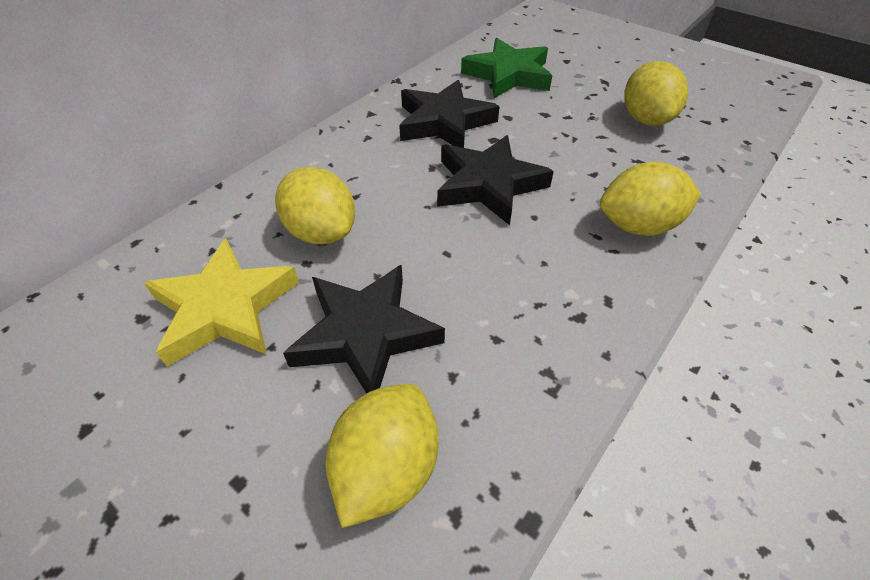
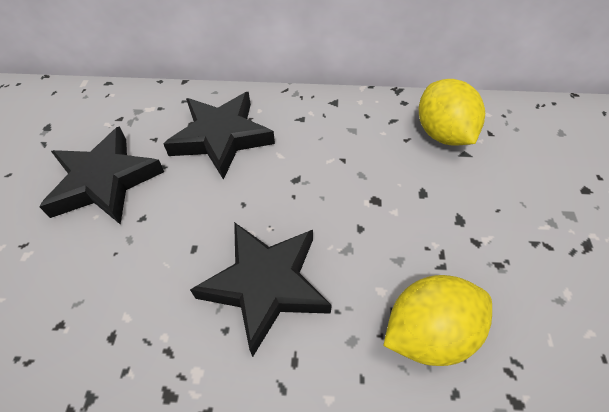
green star: 1 -> 0
yellow lemon: 4 -> 2
yellow star: 1 -> 0

